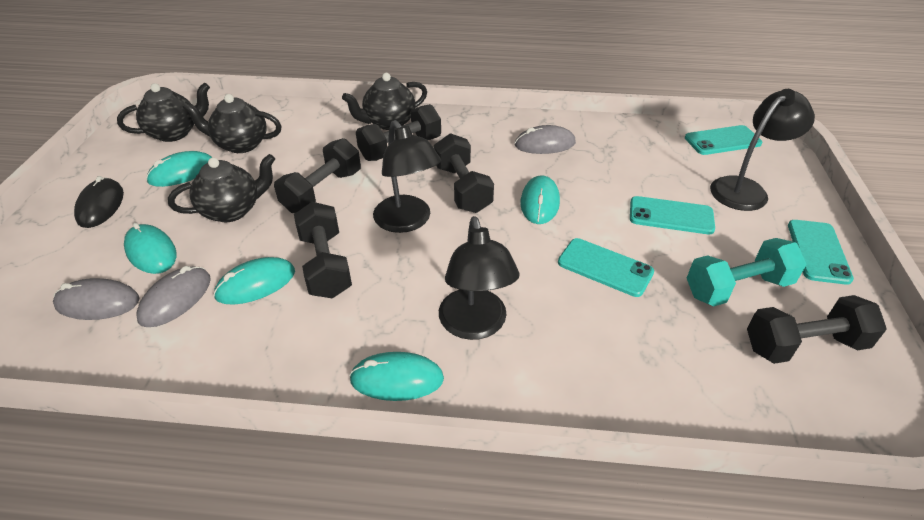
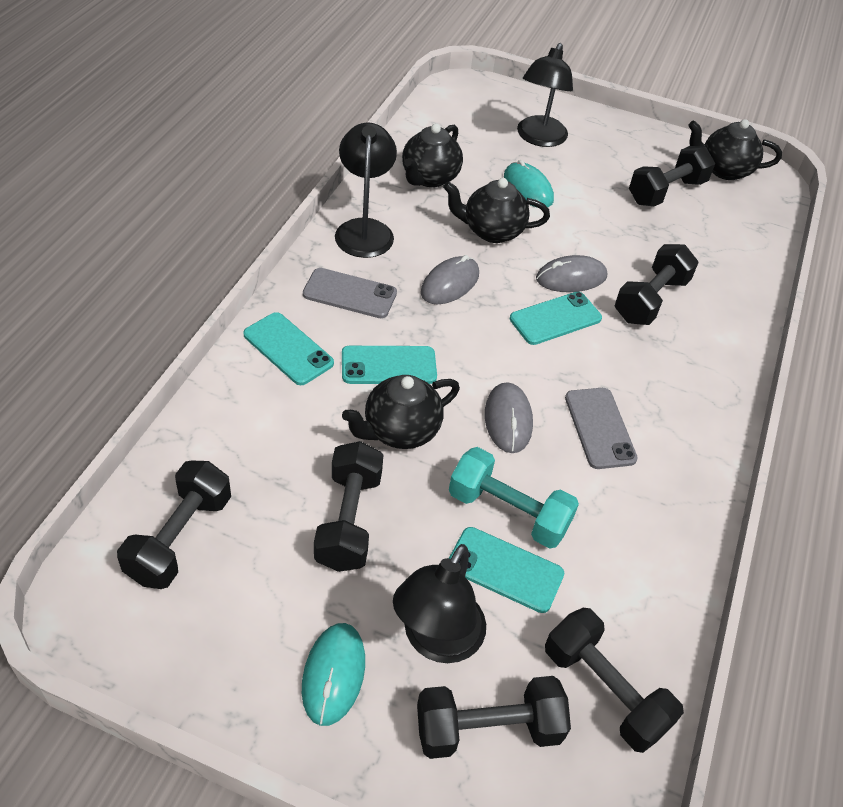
black dumbbell: 5 -> 6
black mouse: 1 -> 0
grey phone: 0 -> 2
turquoise mouse: 5 -> 2

